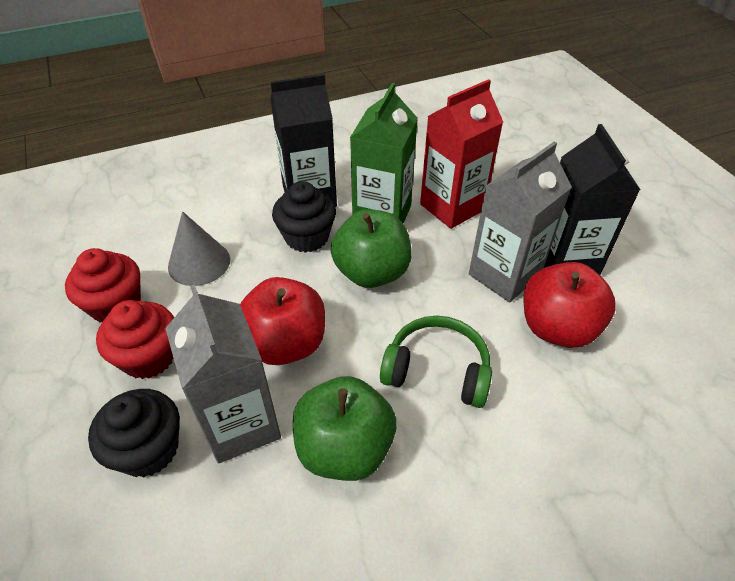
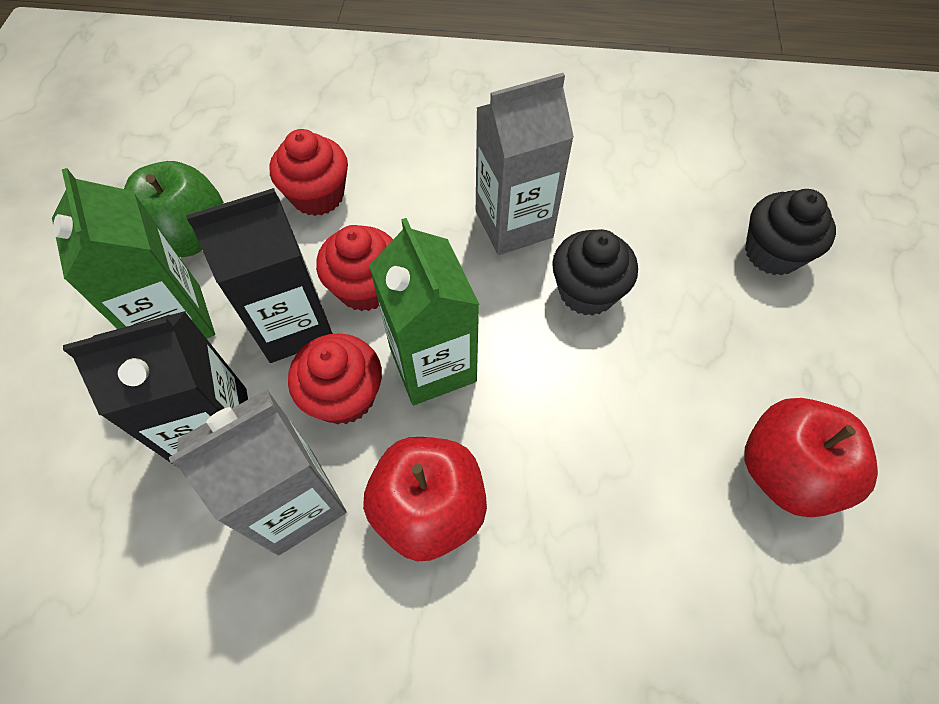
green apple: 2 -> 1
green carton: 1 -> 2
green headphones: 1 -> 0
grey cone: 1 -> 0
red carton: 1 -> 0
red cupcake: 2 -> 3

